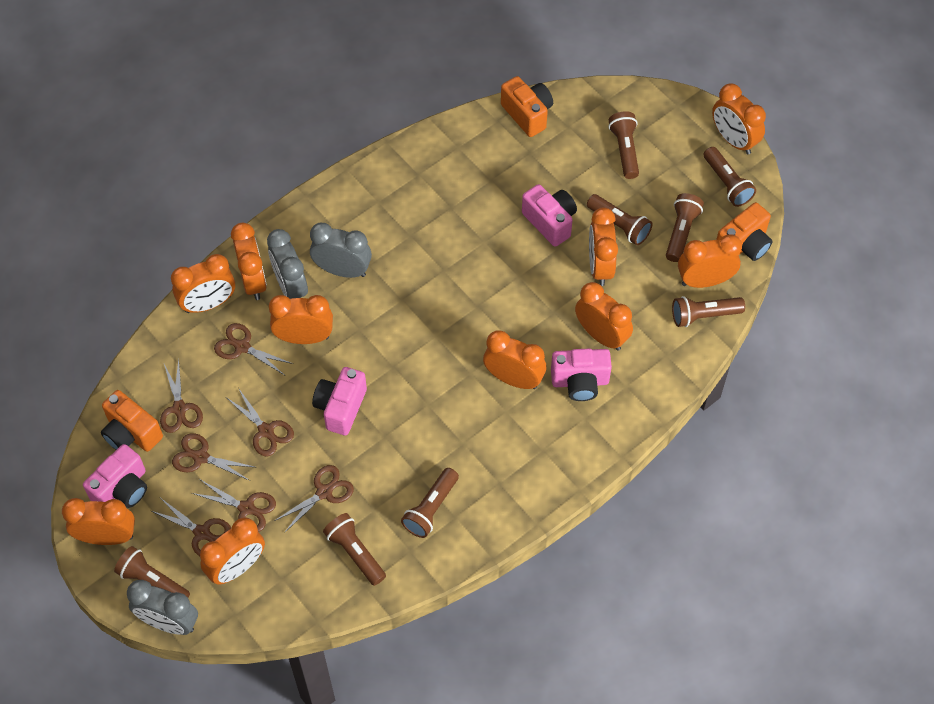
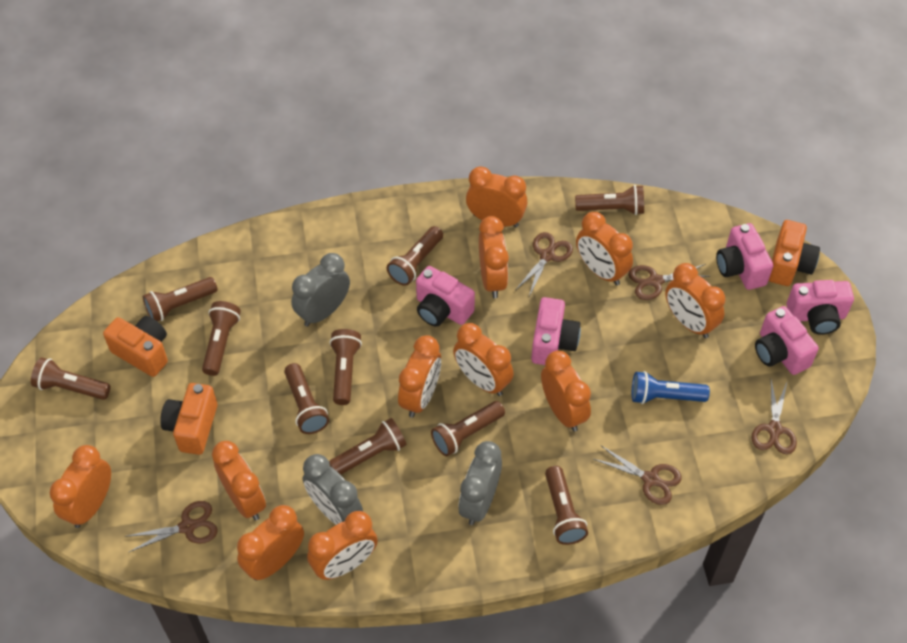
blue flashlight: 0 -> 1
brown flashlight: 8 -> 10
brown scissors: 7 -> 5
orange clock: 10 -> 11
pink camera: 4 -> 5

